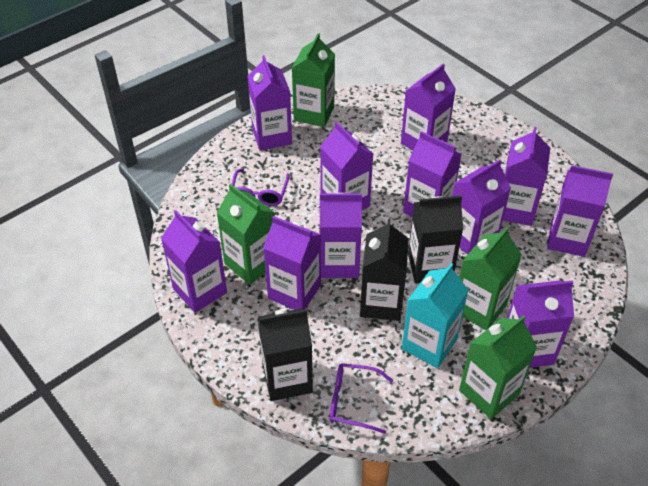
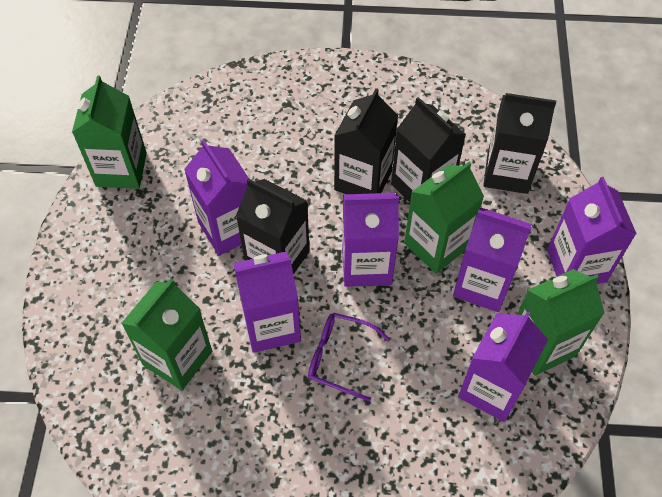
black carton: 3 -> 4
purple carton: 11 -> 6
purple glasses: 2 -> 1
turquoise carton: 1 -> 0

